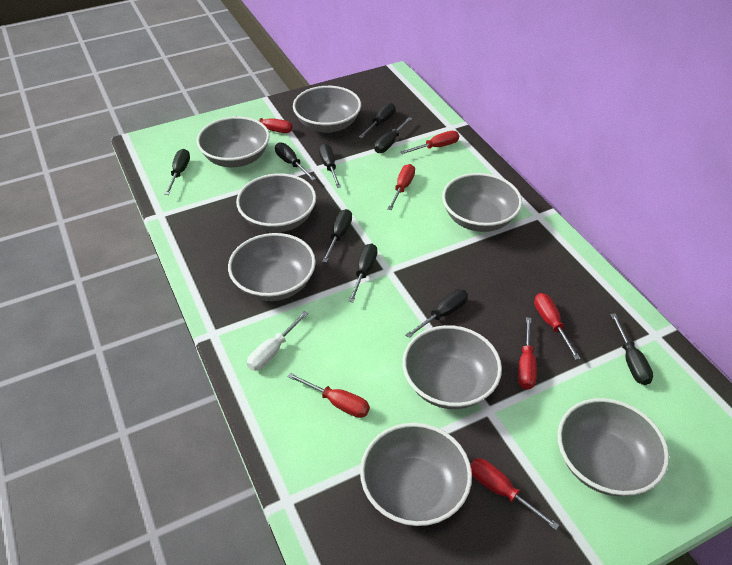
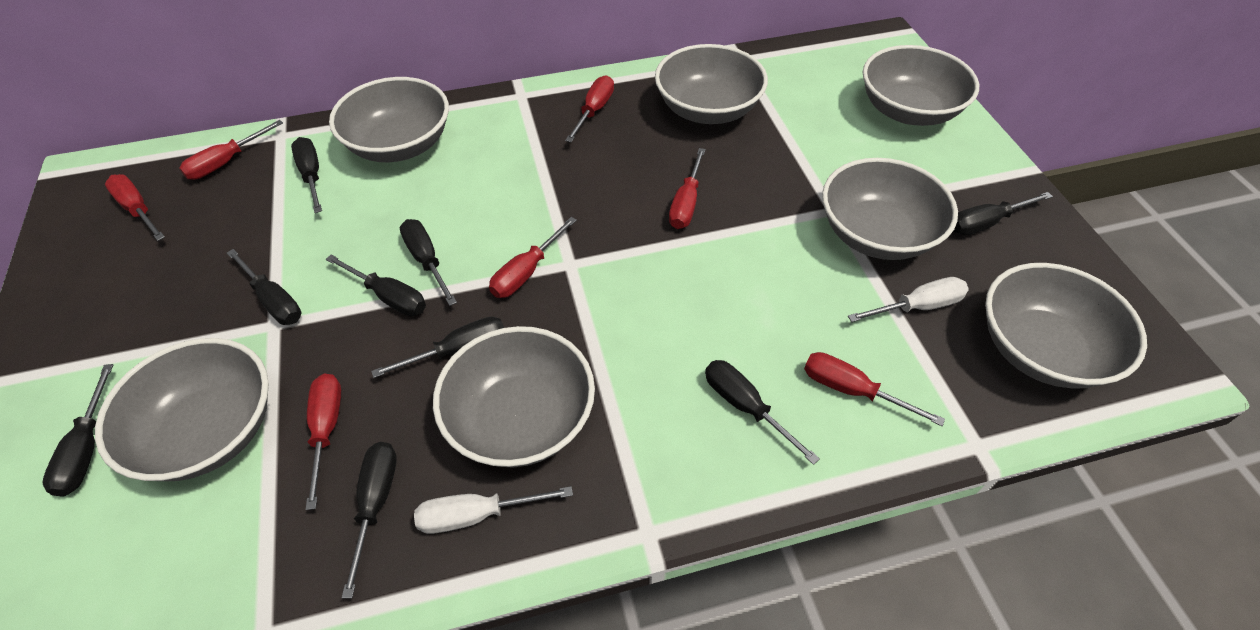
grey bowl: 8 -> 7
white screwdriver: 1 -> 2

